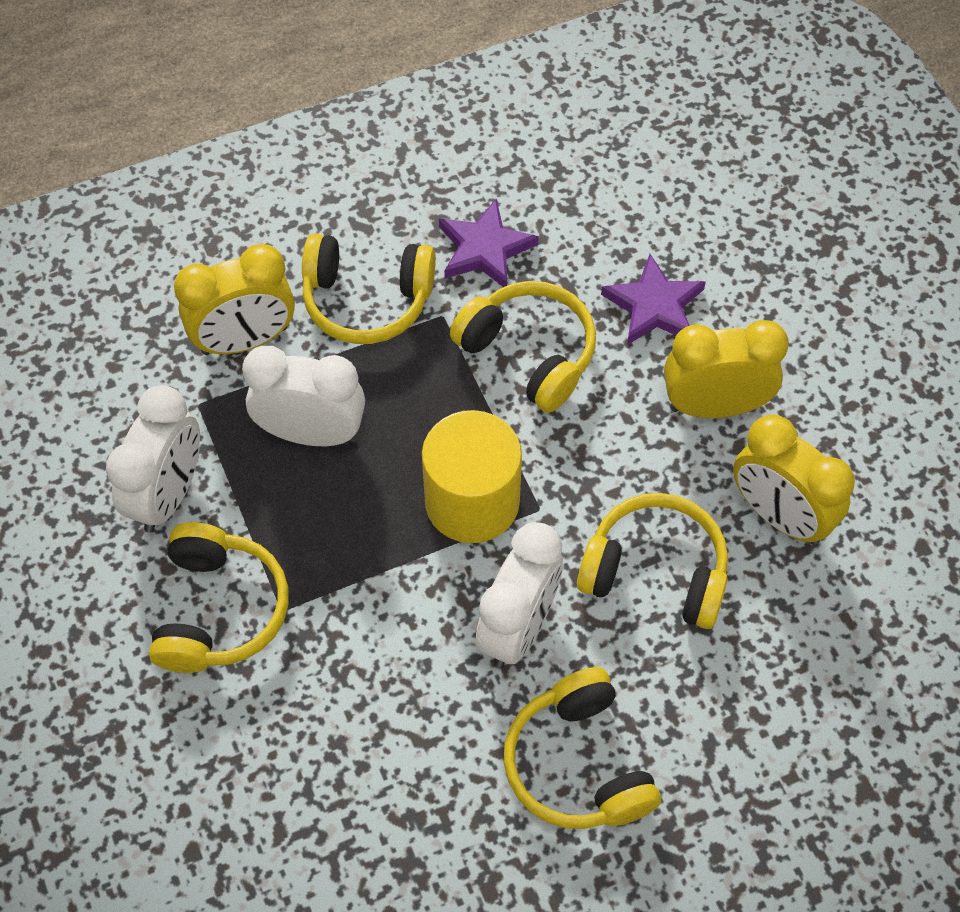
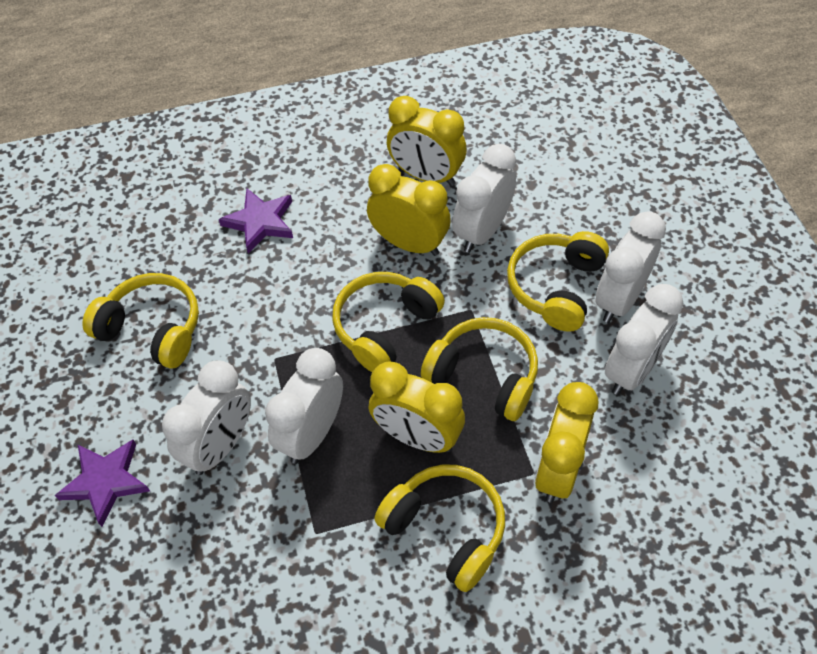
white clock: 3 -> 5
yellow clock: 3 -> 4
yellow cylinder: 1 -> 0

